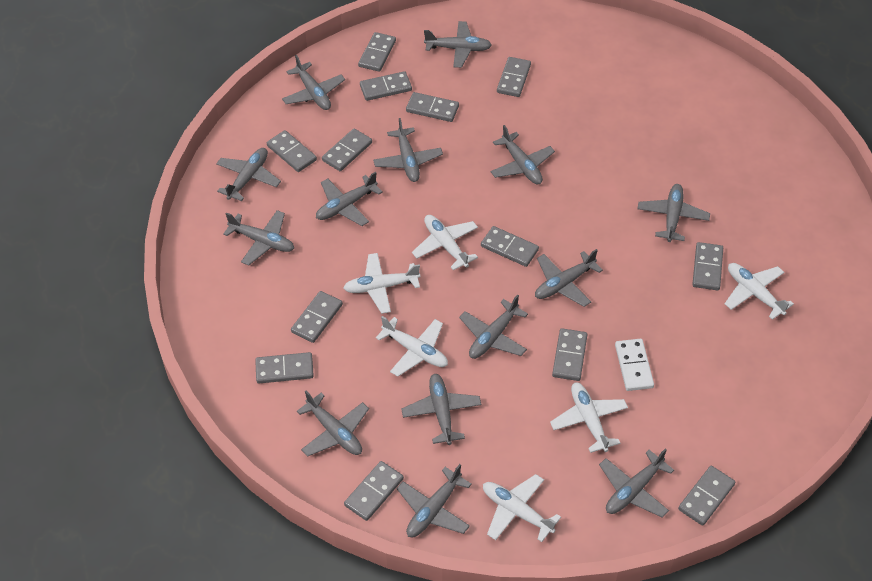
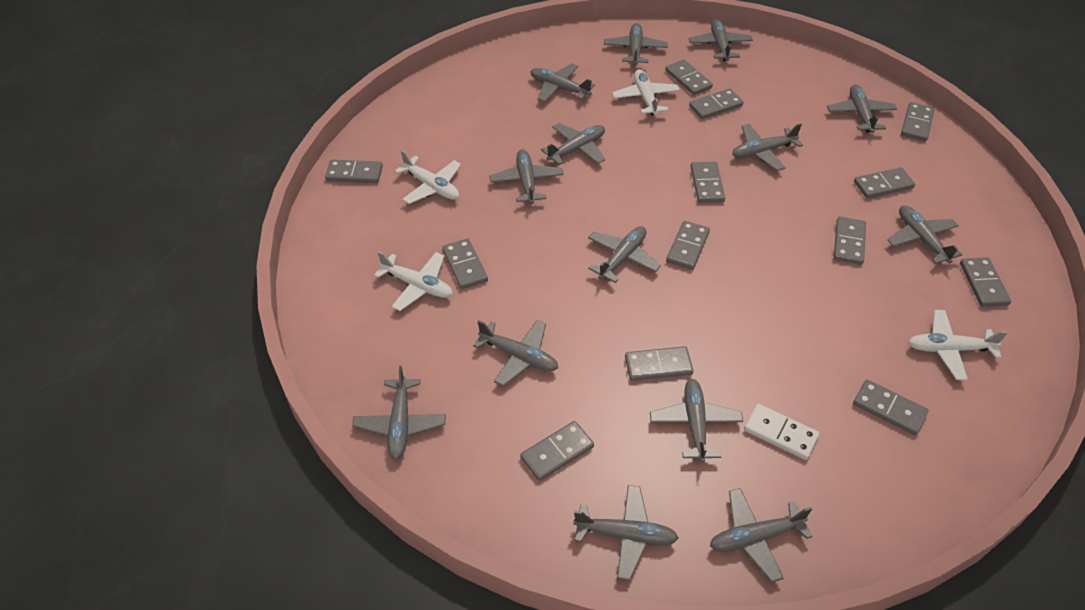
white plane: 6 -> 4

